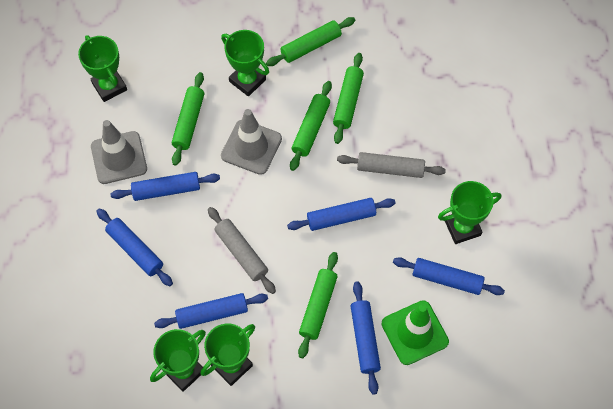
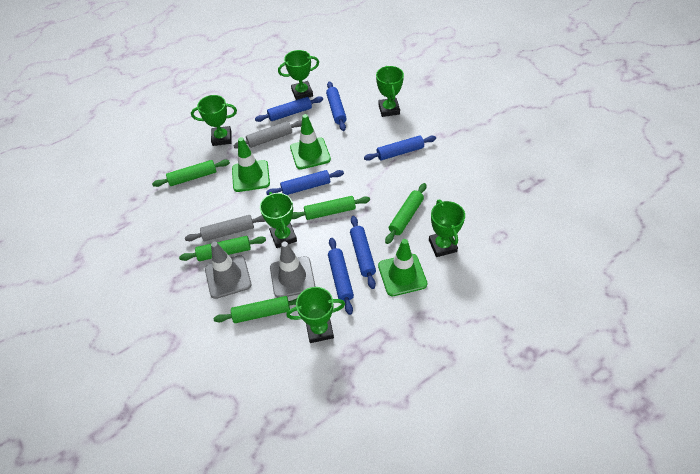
green traffic cone: 1 -> 3
green trophy: 5 -> 6

